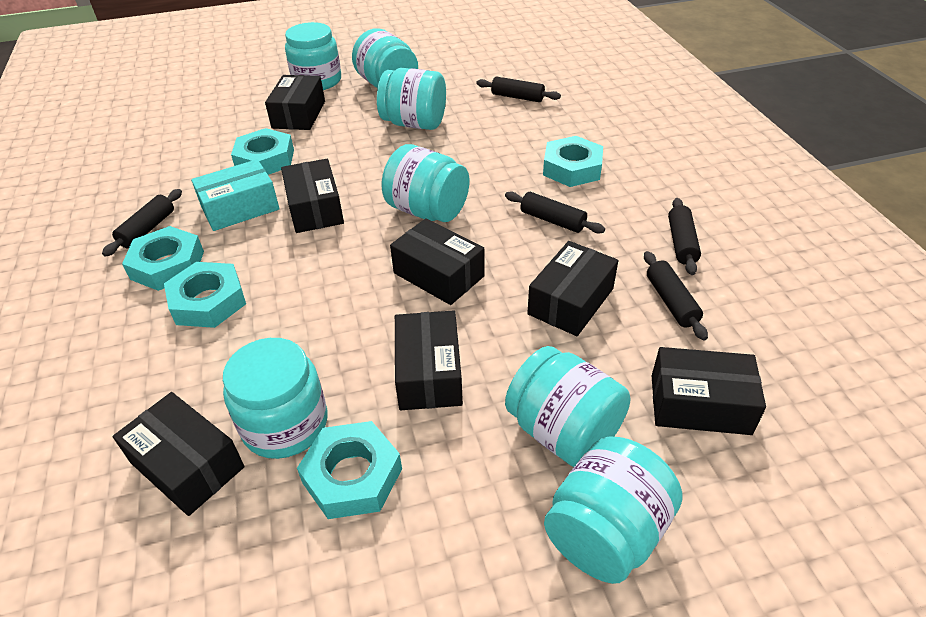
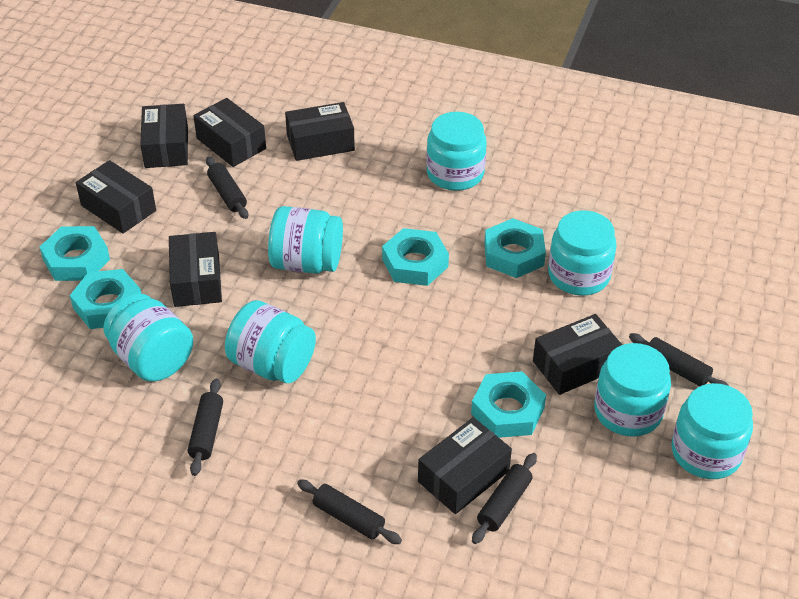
turquoise box: 1 -> 0

